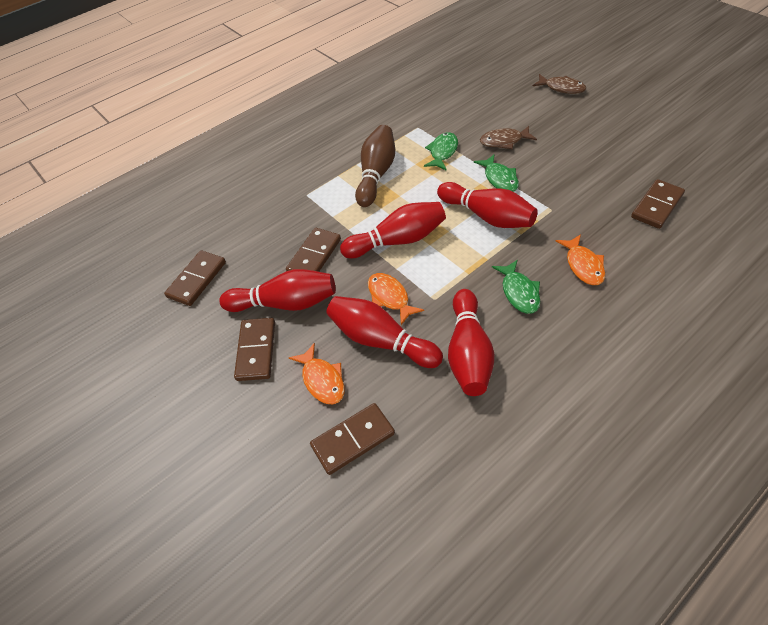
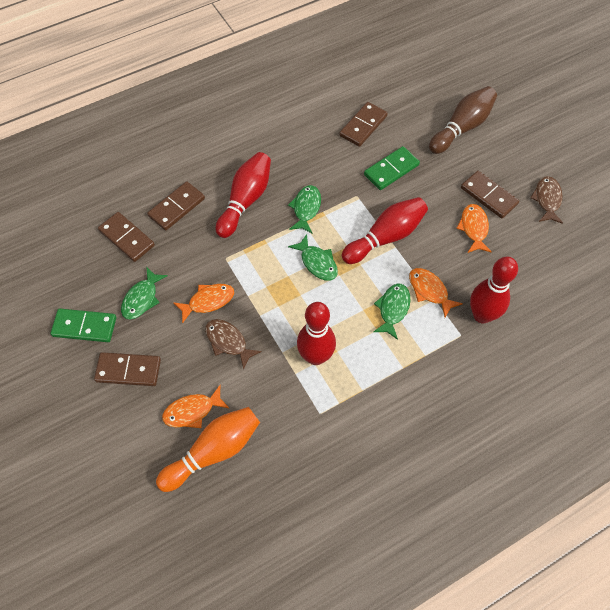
green domino: 0 -> 2
green fish: 3 -> 4
orange bowling pin: 0 -> 1
orange fish: 3 -> 4
red bowling pin: 5 -> 4

